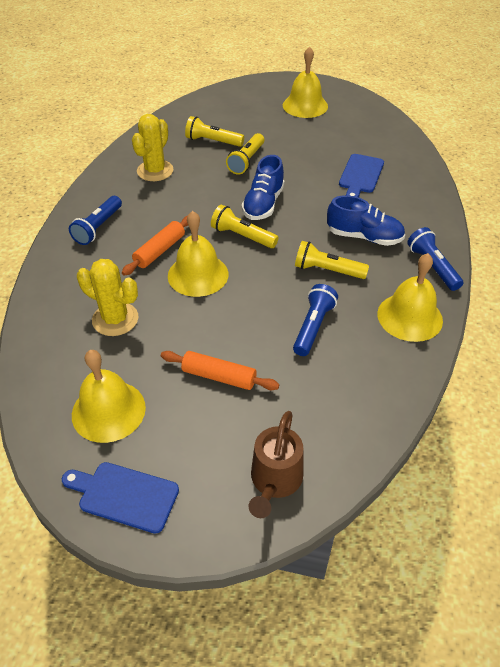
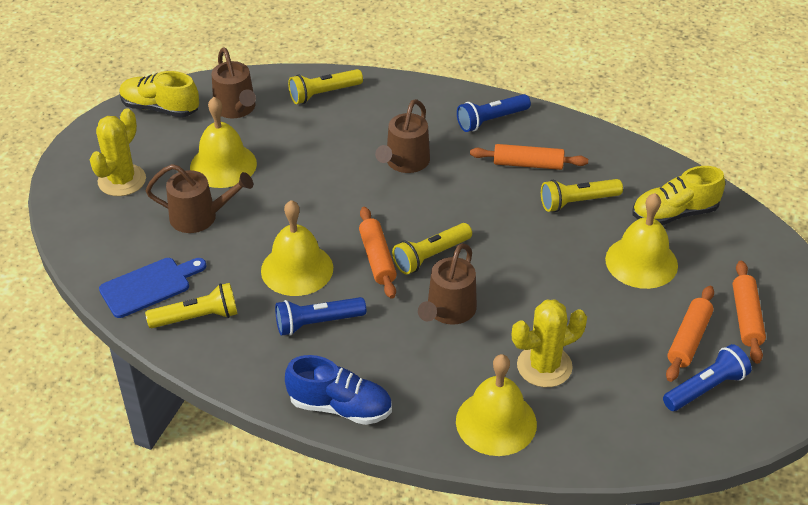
blue cutting board: 2 -> 1
blue shoe: 2 -> 1
brown watering can: 1 -> 4
orange rolling pin: 2 -> 4
yellow shoe: 0 -> 2

